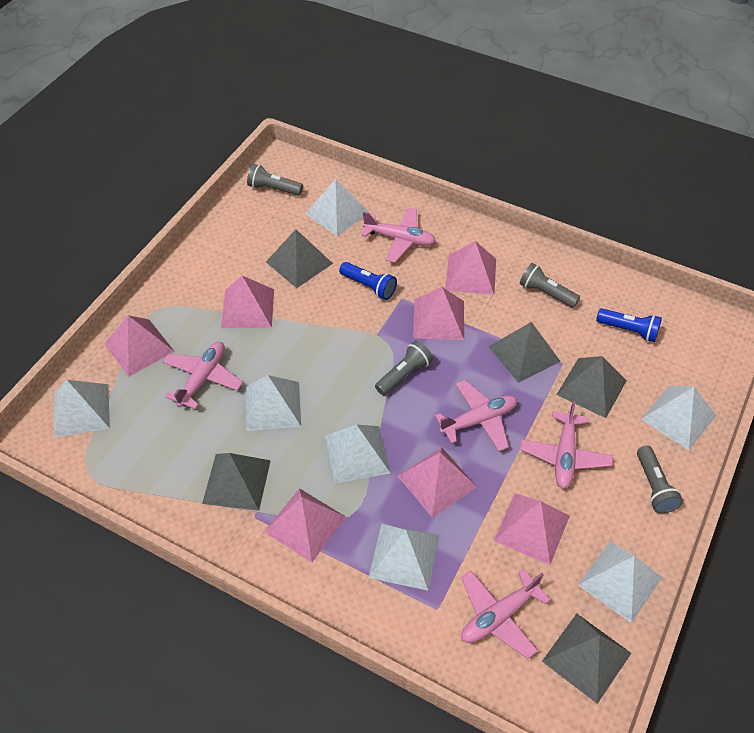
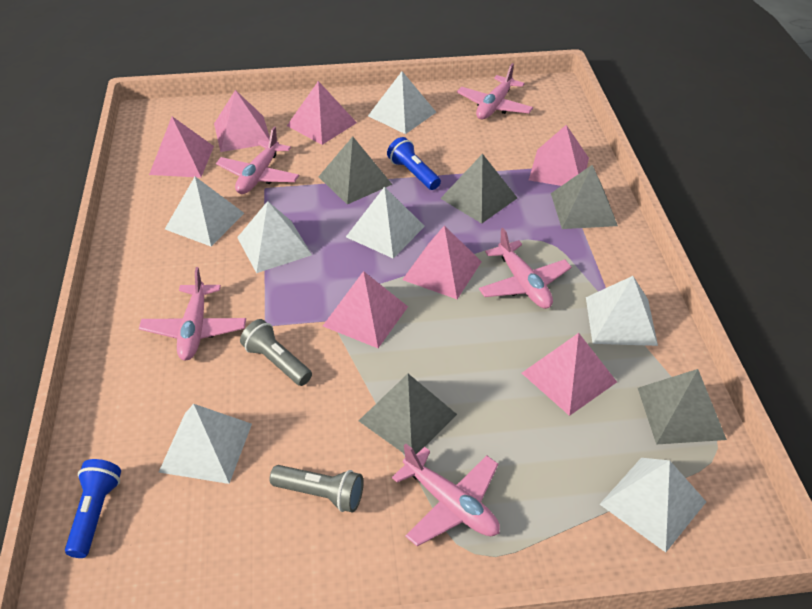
grey flashlight: 4 -> 2

